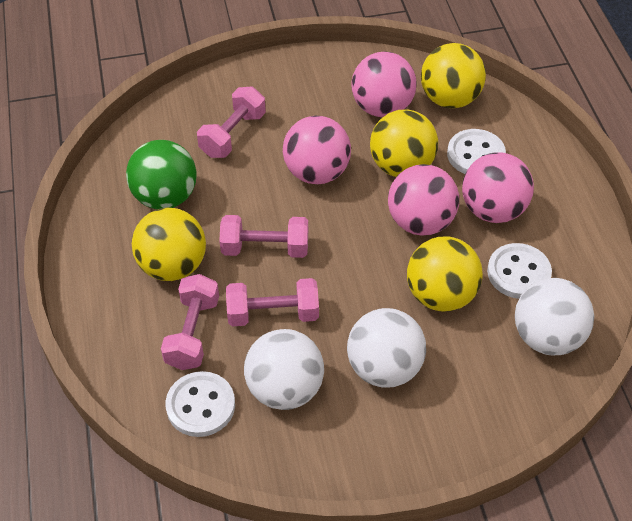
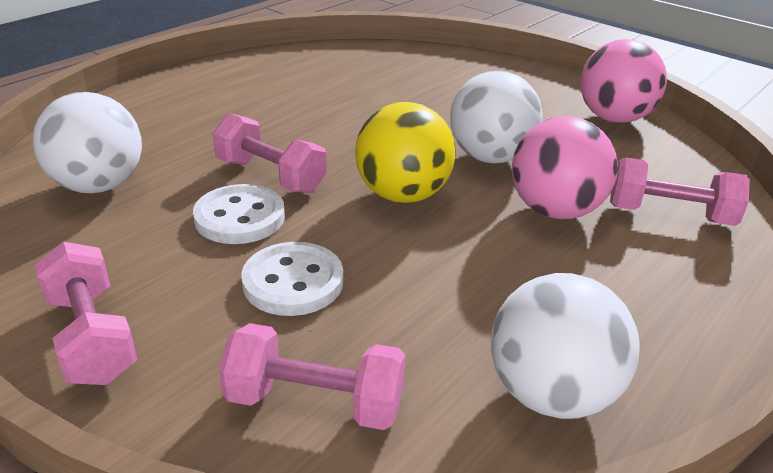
green ball: 1 -> 0
pink ball: 4 -> 2
white button: 3 -> 2
yellow ball: 4 -> 1

